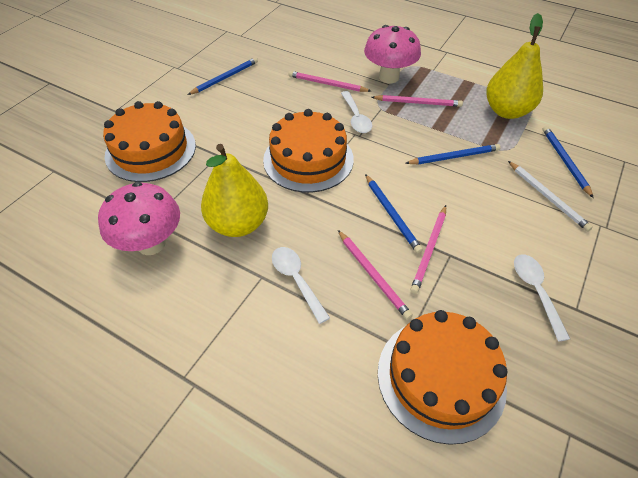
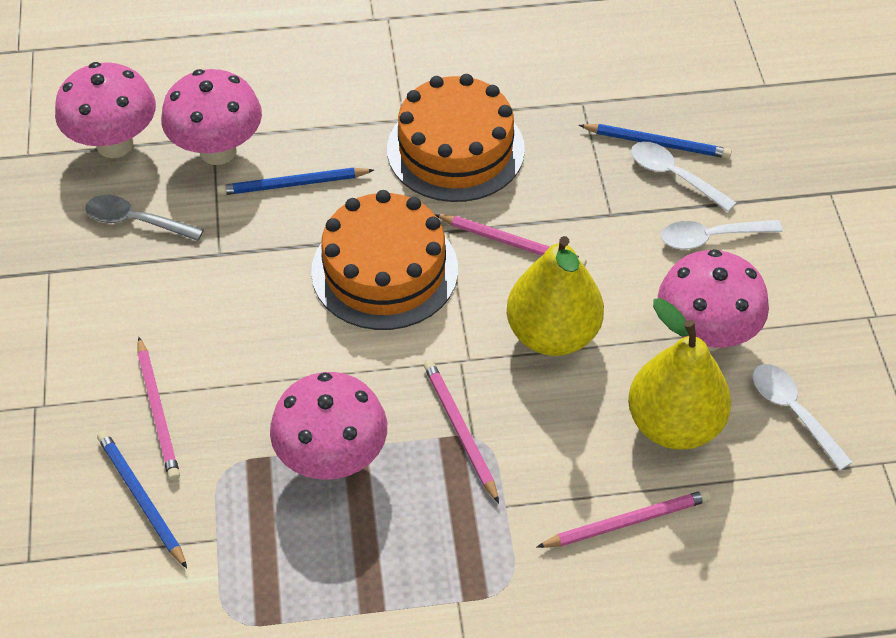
blue pencil: 4 -> 3
grey spoon: 0 -> 1
orange cake: 3 -> 2
pink mushroom: 2 -> 4
white pencil: 1 -> 0

